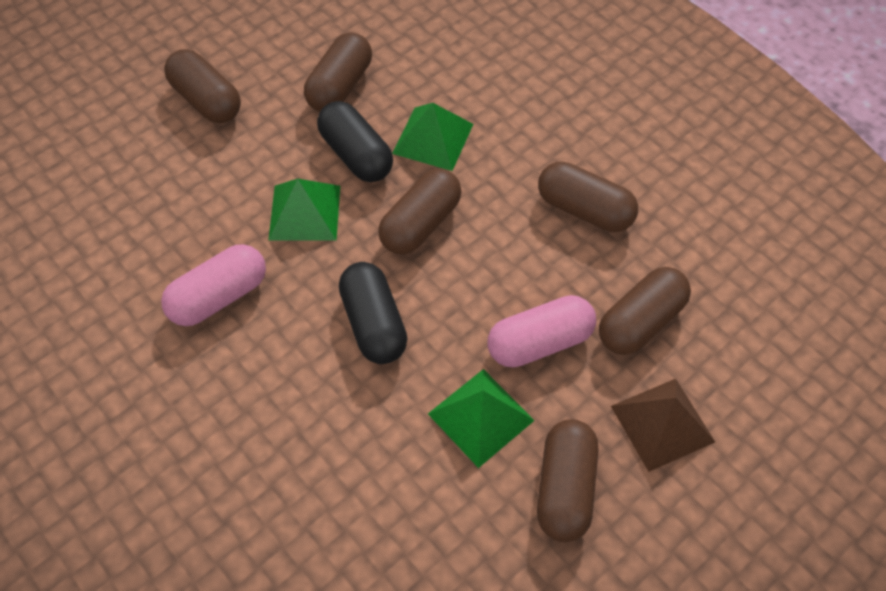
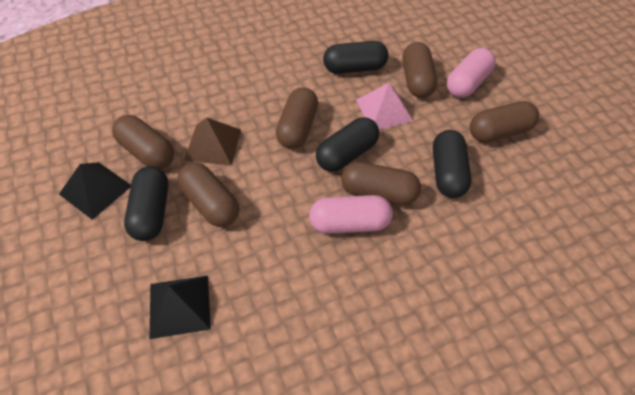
black capsule: 2 -> 4
black pyramid: 0 -> 2
green pyramid: 3 -> 0
pink pyramid: 0 -> 1

